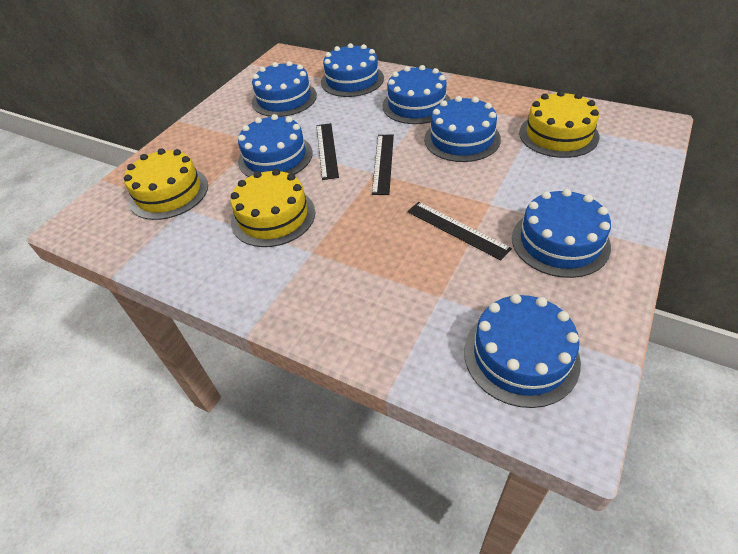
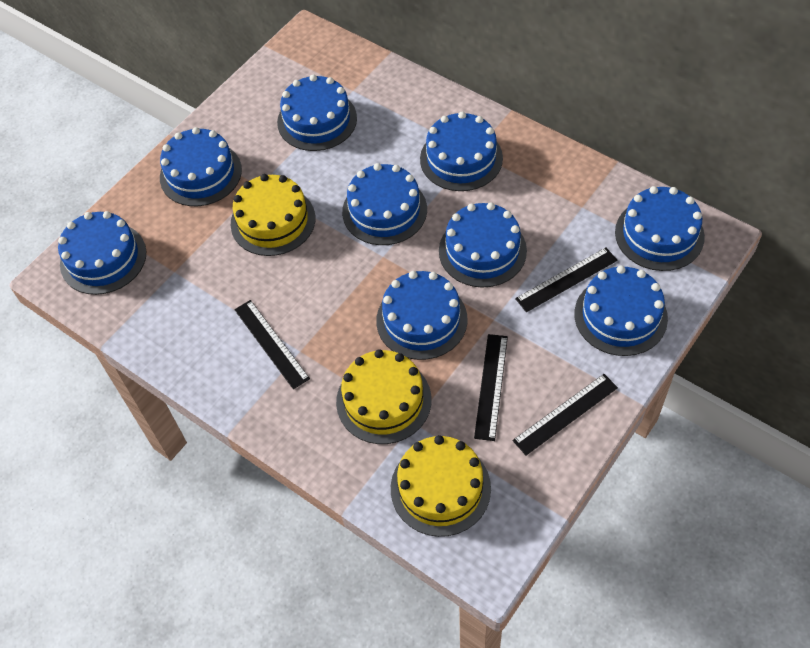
black ruler: 3 -> 4
blue cake: 7 -> 9

